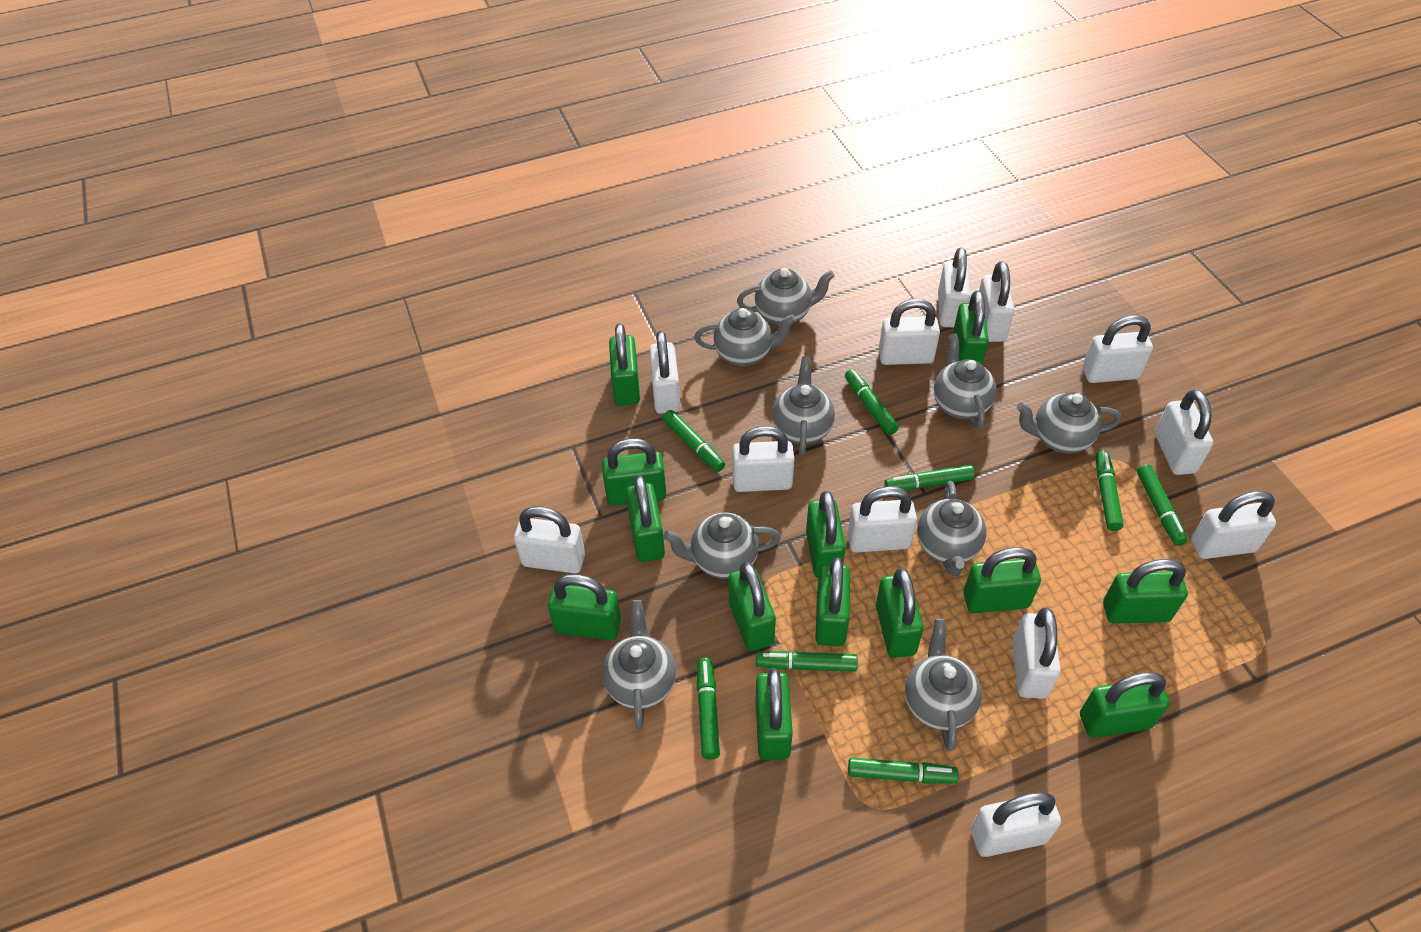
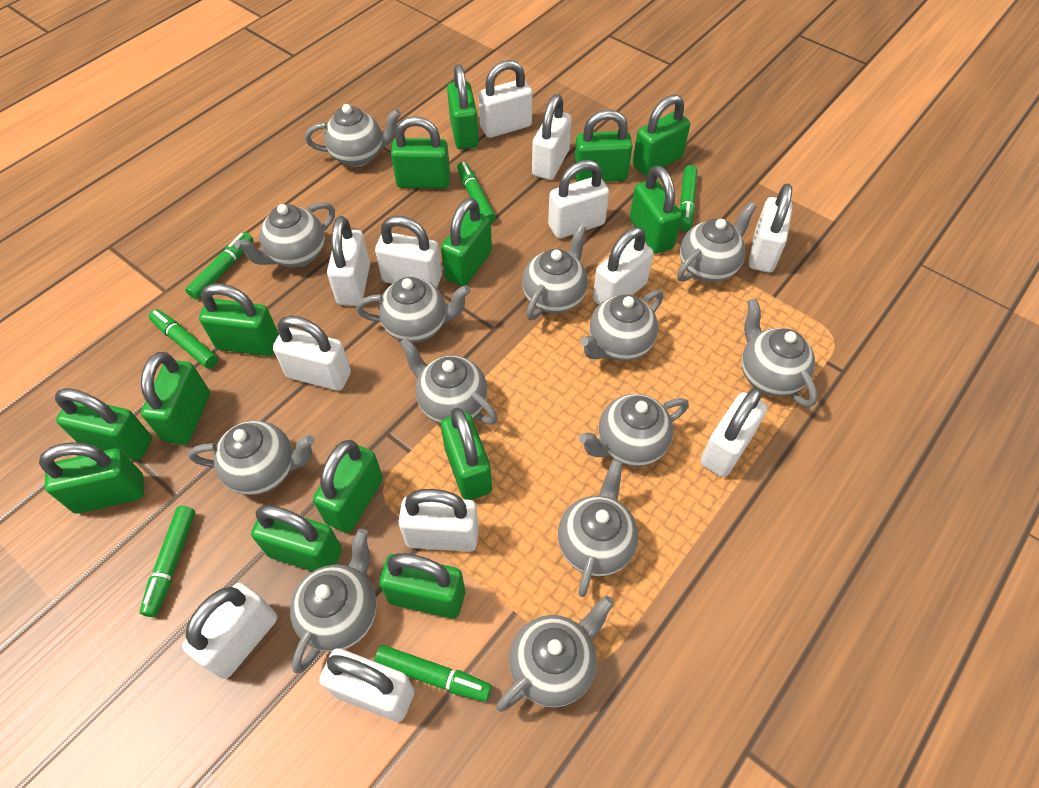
green marker: 8 -> 6
green padlock: 13 -> 14
grey teapot: 9 -> 13

